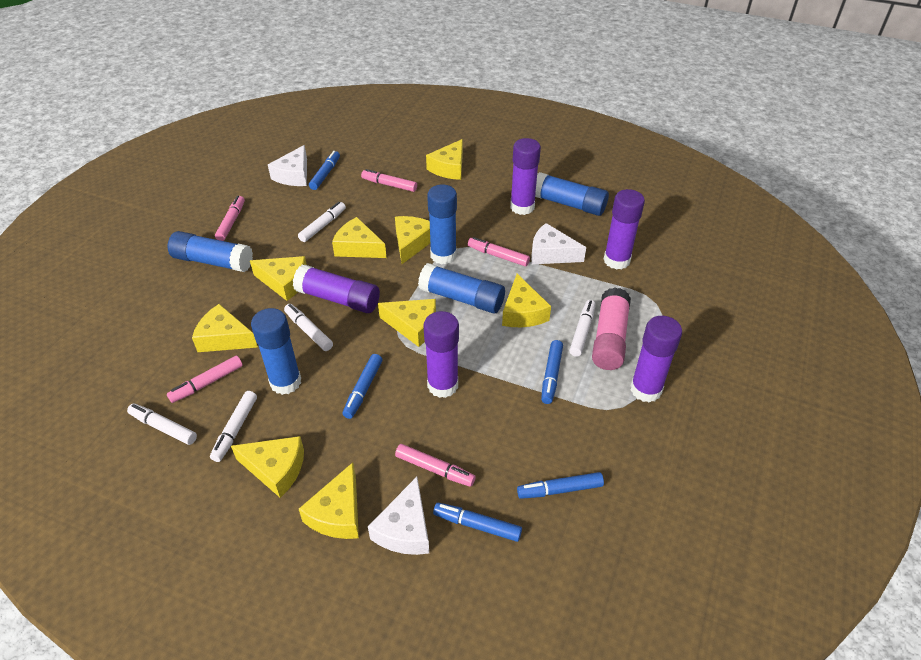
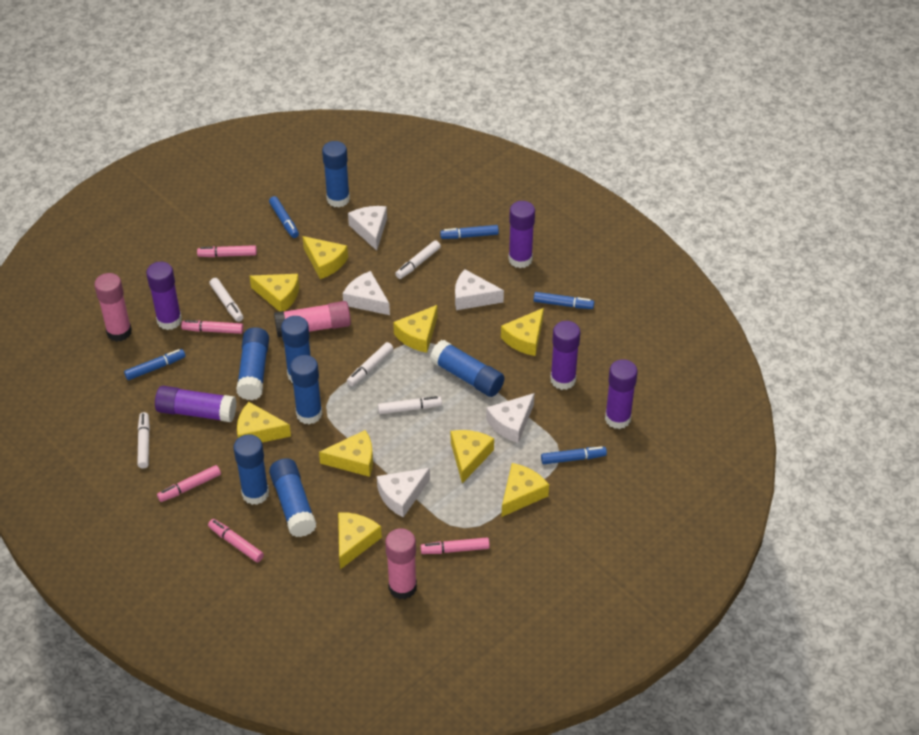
blue glue stick: 5 -> 7
pink glue stick: 1 -> 3
white cheese: 3 -> 5

